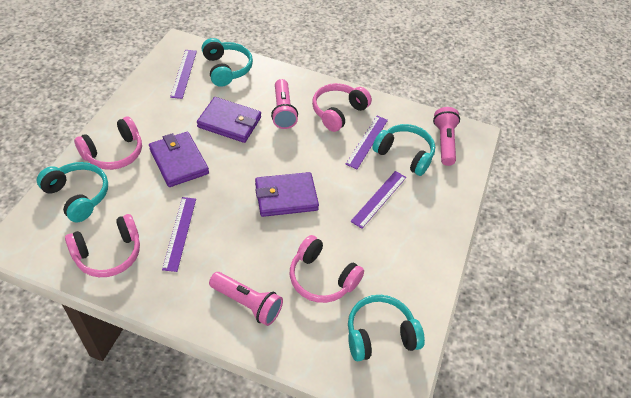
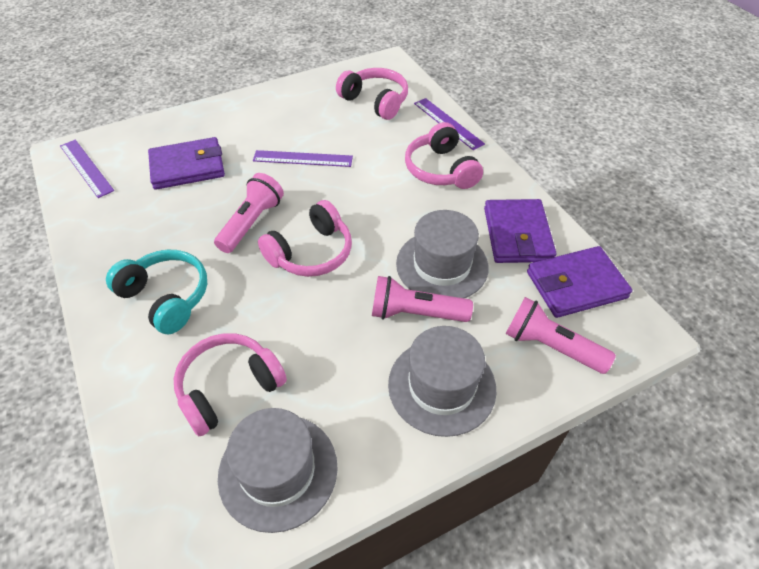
grey hat: 0 -> 3
purple ruler: 4 -> 3
turquoise headphones: 4 -> 1

